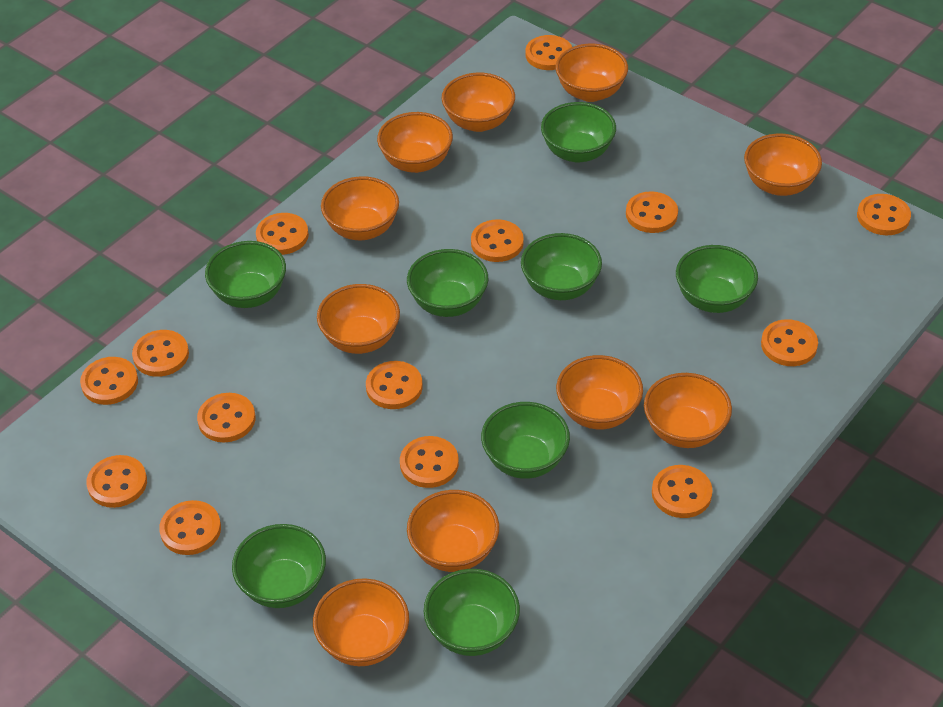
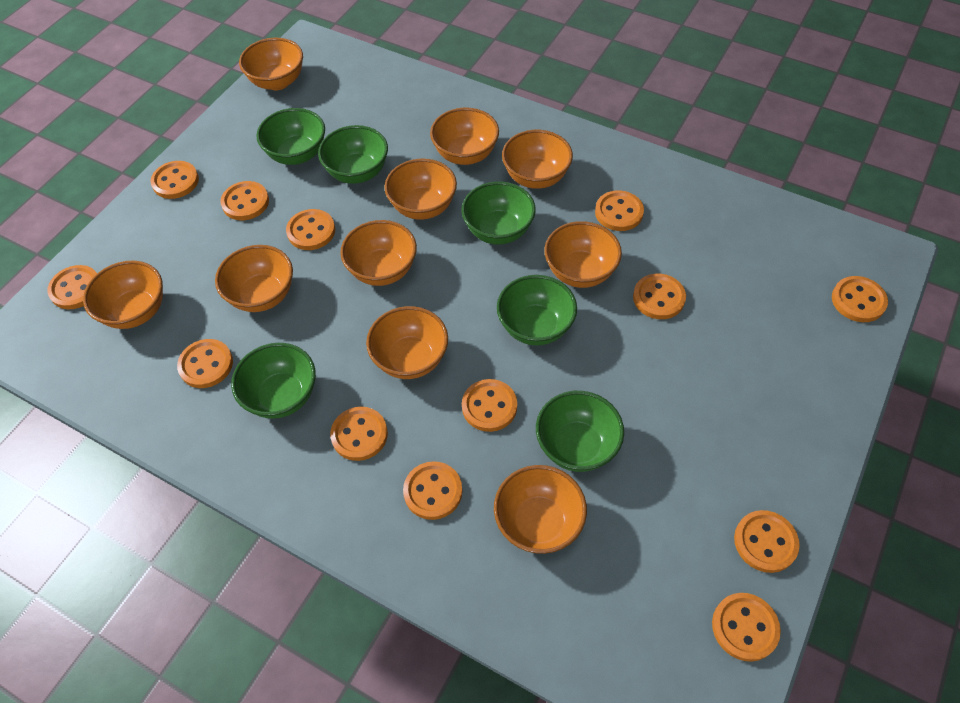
green bowl: 8 -> 6
orange button: 14 -> 13

